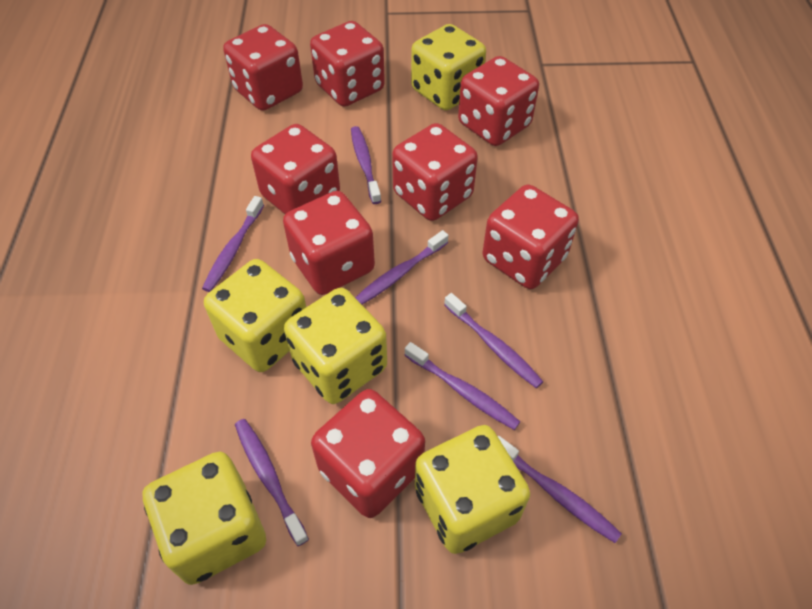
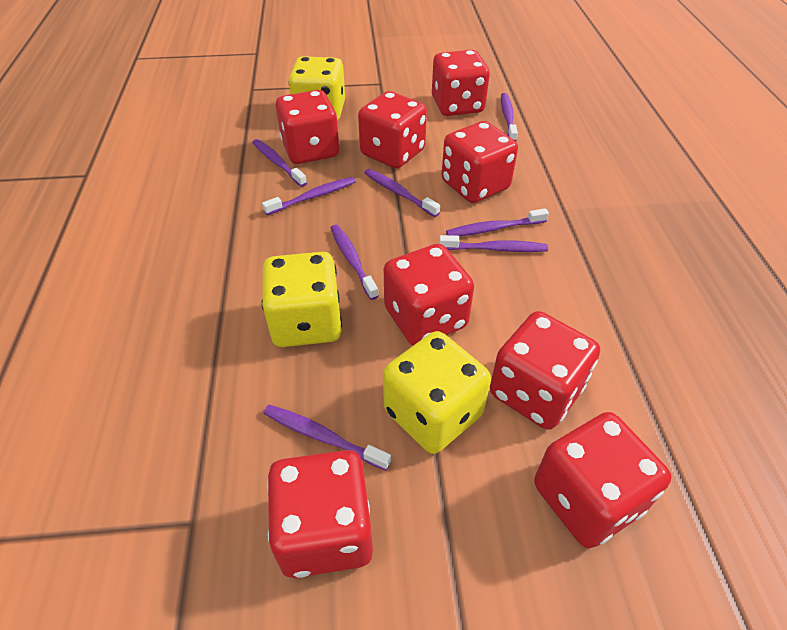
purple toothbrush: 7 -> 8
yellow dice: 5 -> 3

